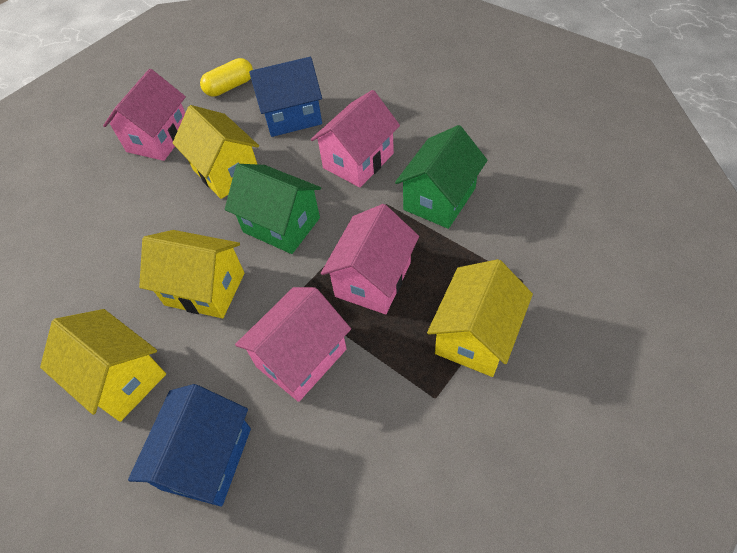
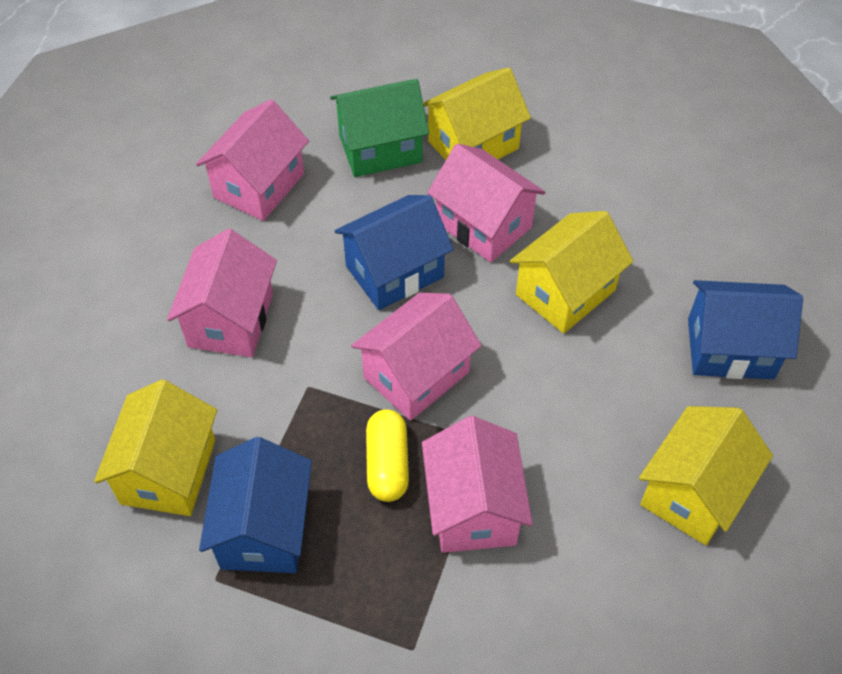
blue house: 2 -> 3
green house: 2 -> 1
pink house: 4 -> 5

